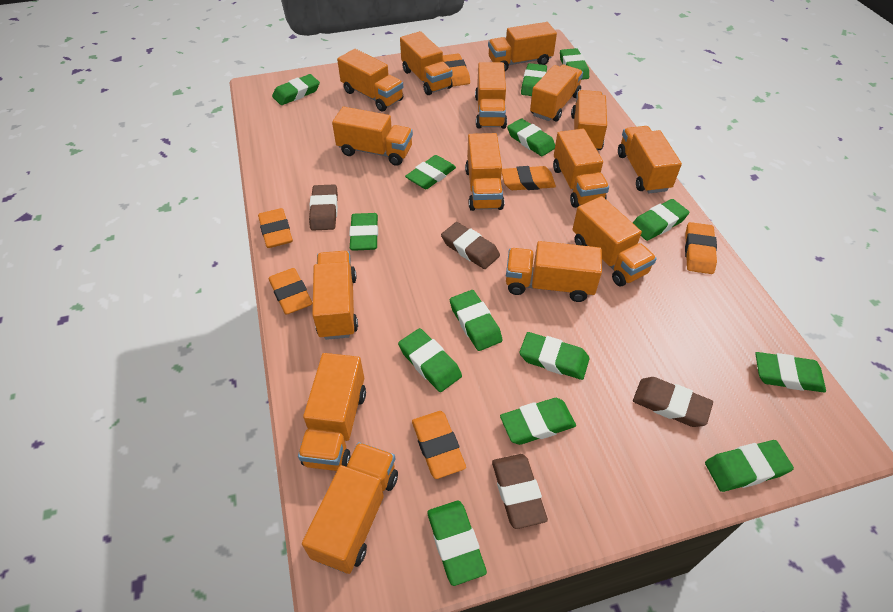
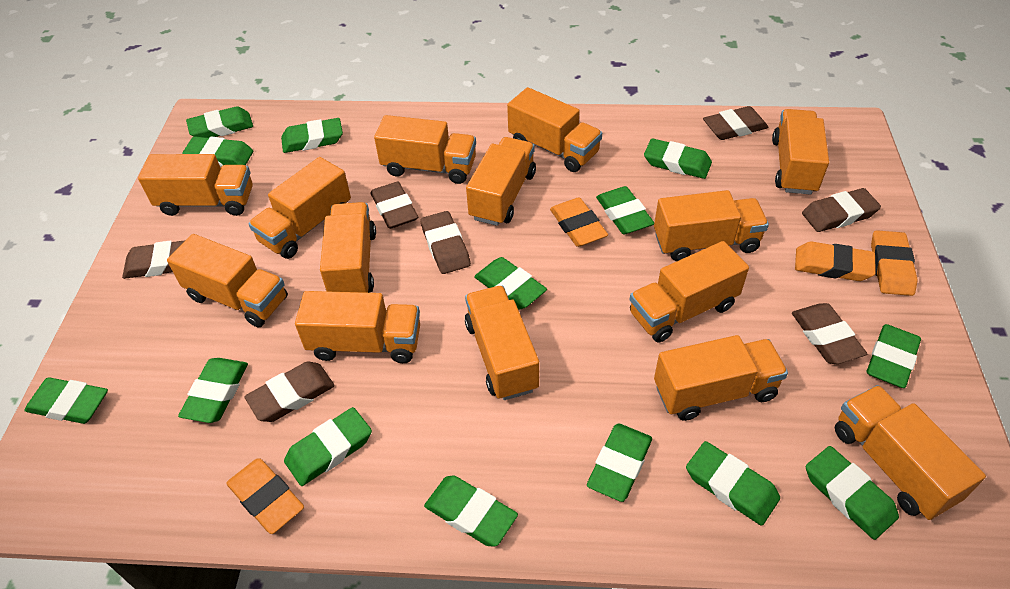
brown eraser: 4 -> 7
orange eraser: 6 -> 4
orange truck: 15 -> 14

